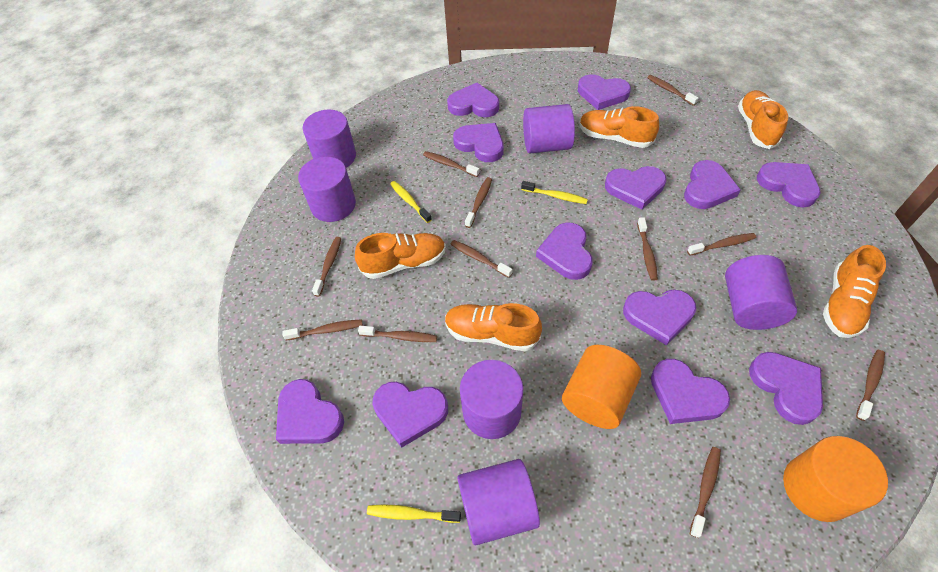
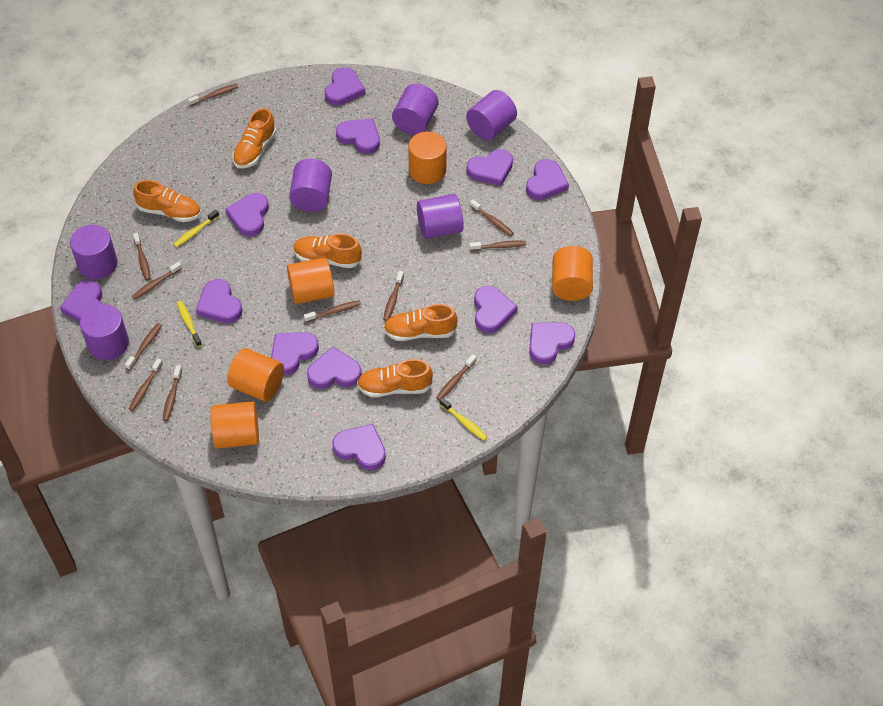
orange cylinder: 2 -> 5

